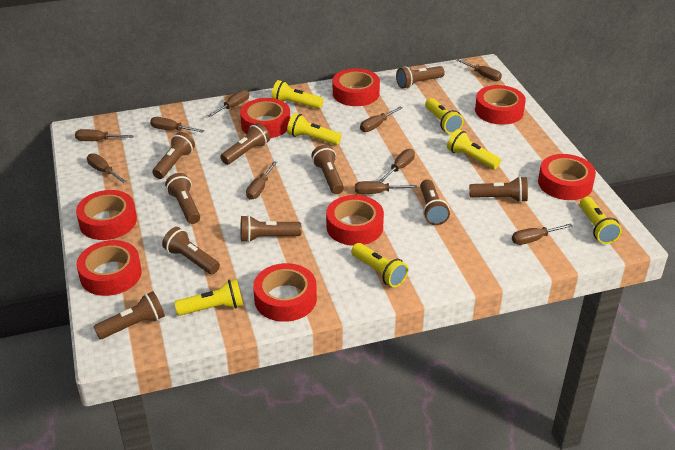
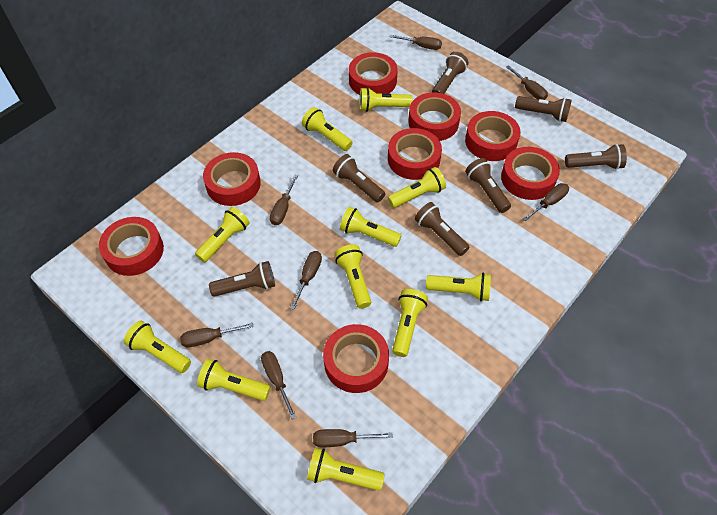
brown flashlight: 10 -> 7
brown screwdriver: 10 -> 8
yellow flashlight: 7 -> 11

